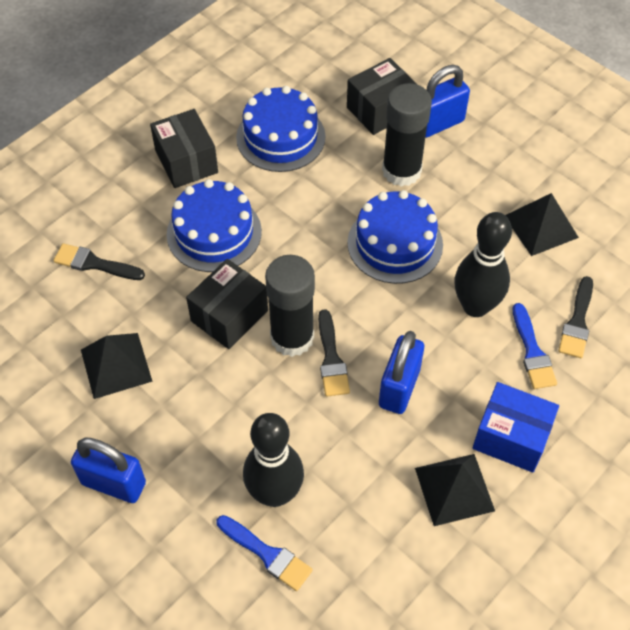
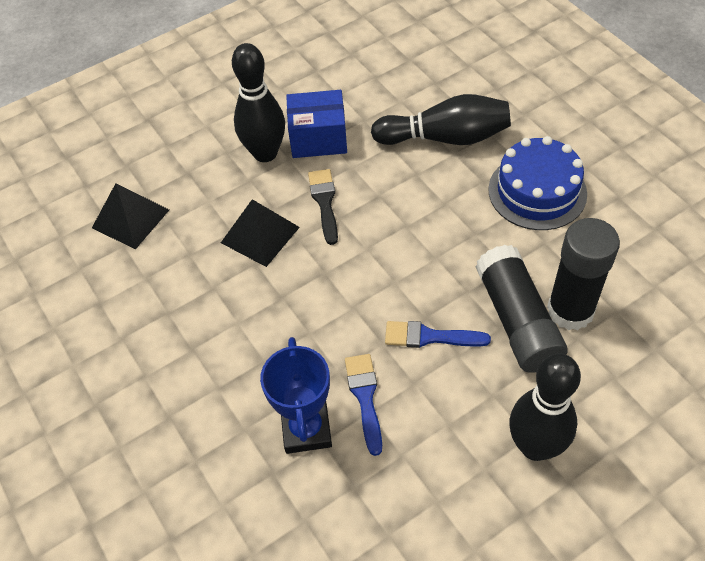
black bowling pin: 2 -> 3
black box: 3 -> 0
black brush: 3 -> 1
black pyramid: 3 -> 2
blue cake: 3 -> 1
blue padlock: 3 -> 0
blue trophy: 0 -> 1

